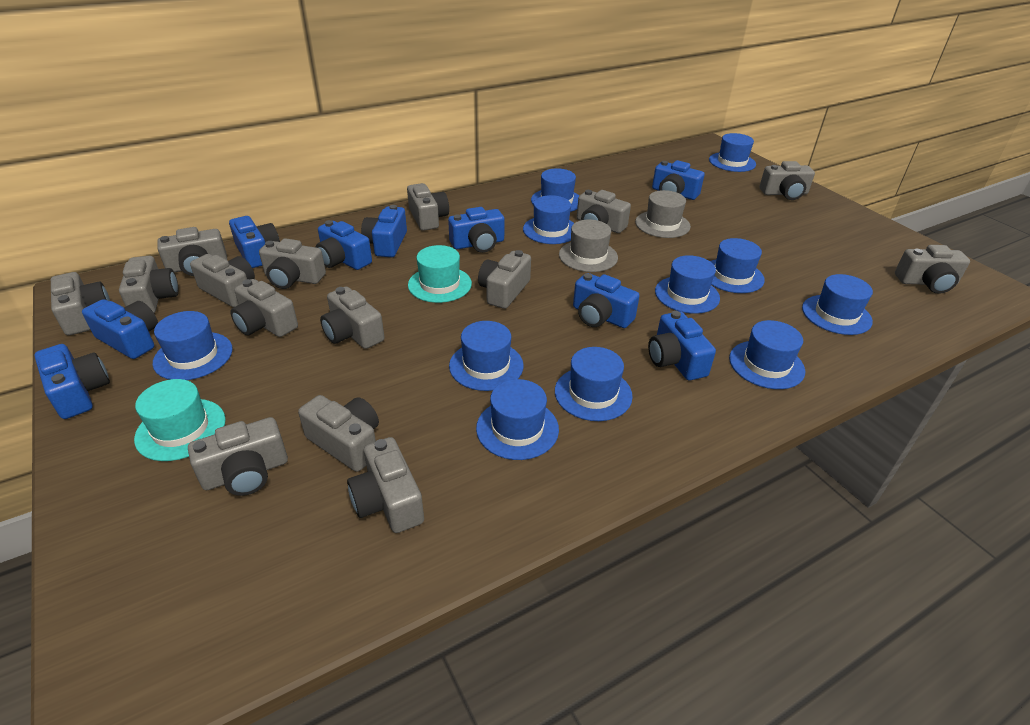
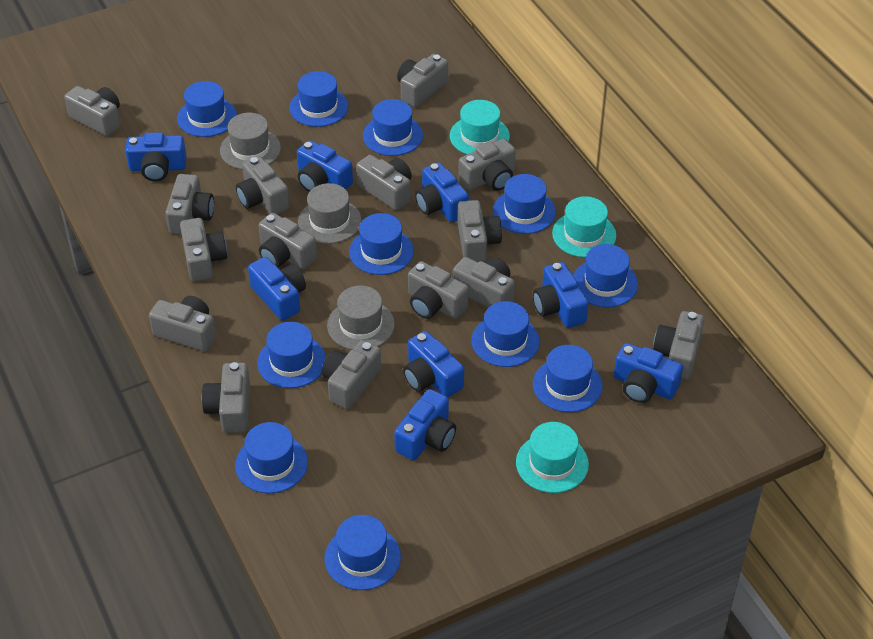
blue camera: 9 -> 8
grey hat: 2 -> 3
turquoise hat: 2 -> 3

